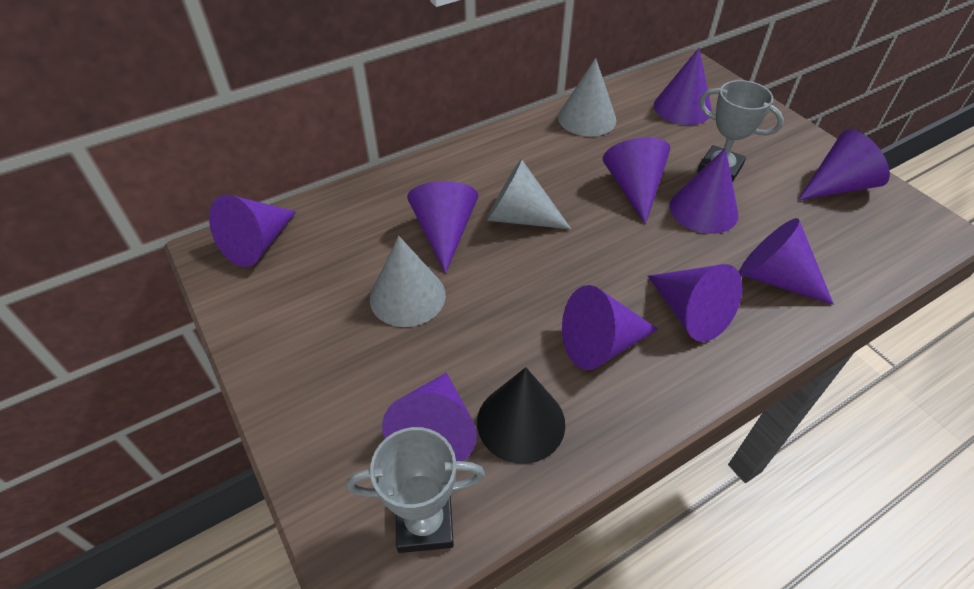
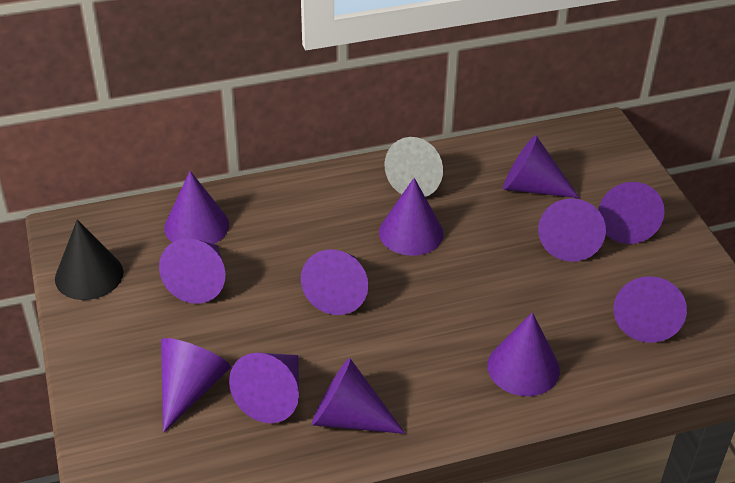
grey cone: 3 -> 1
grey trophy: 2 -> 0
purple cone: 10 -> 12

